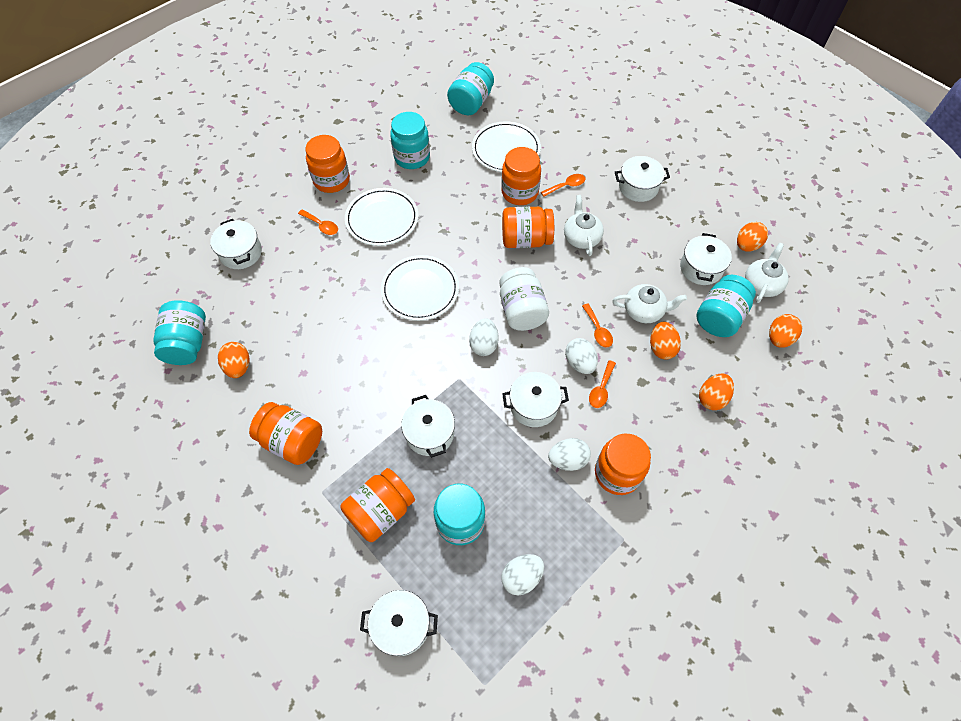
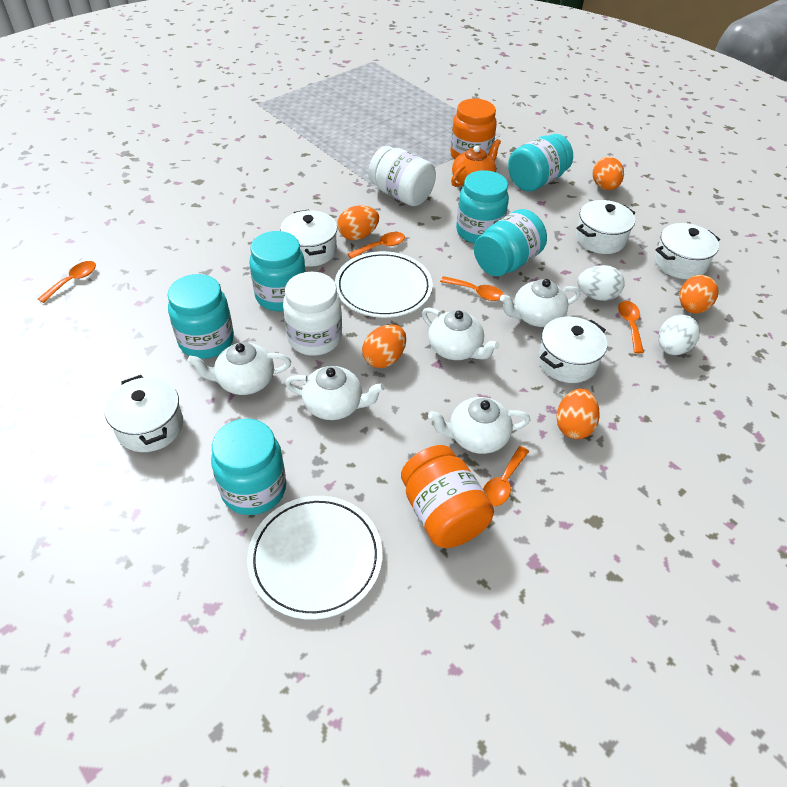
orange jar: 6 -> 2
orange spoon: 4 -> 5
orange teapot: 0 -> 1
turquoise jar: 5 -> 6
white egg: 4 -> 2
white jar: 1 -> 2
white plate: 3 -> 2
white pot: 6 -> 5
white teapot: 3 -> 5

